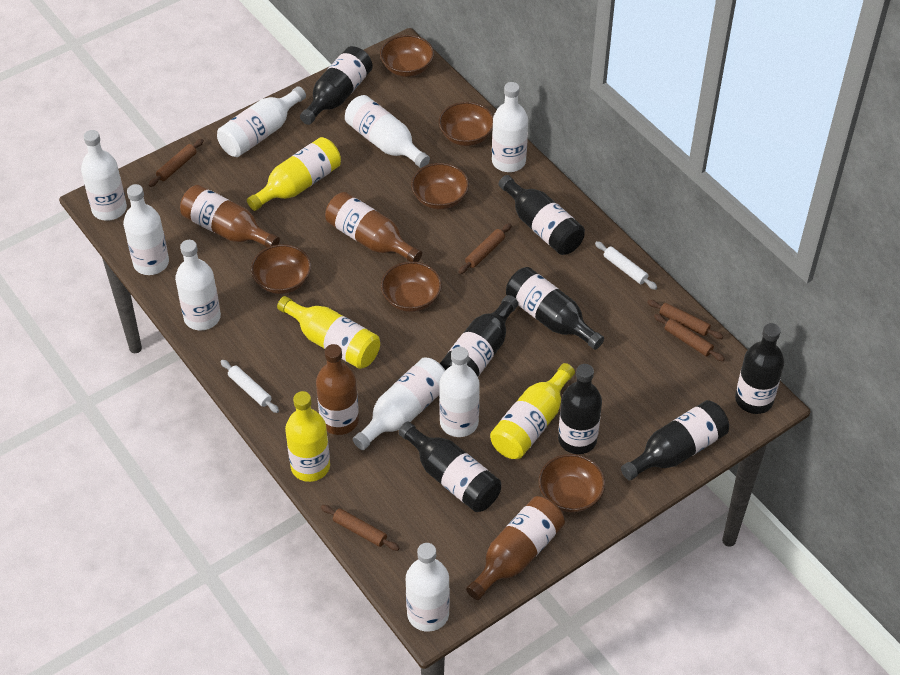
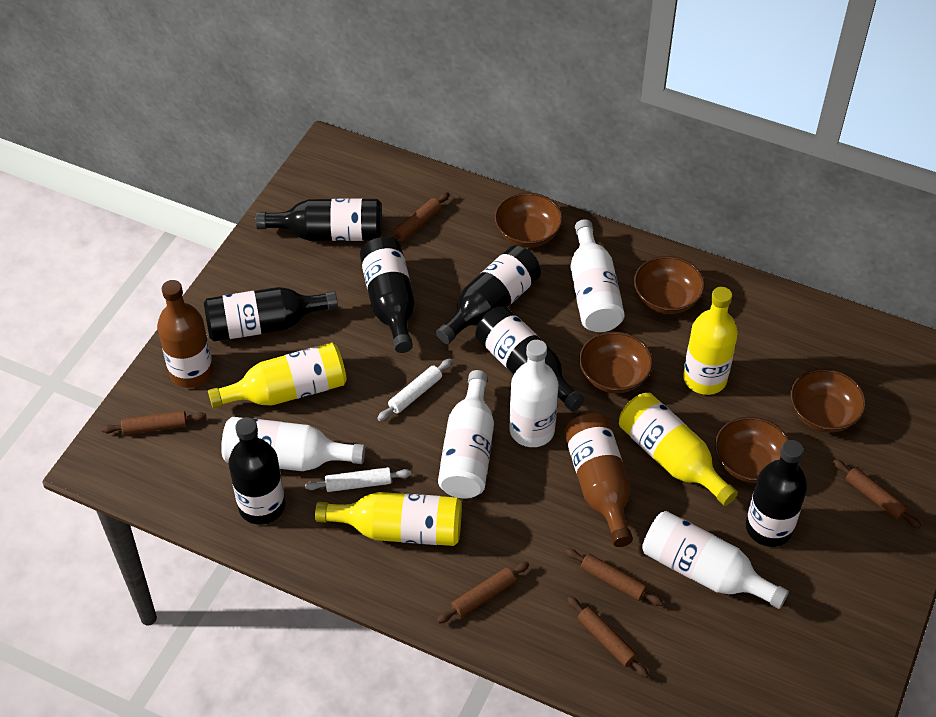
black bottle: 8 -> 7
brown bottle: 4 -> 2
brown bowl: 6 -> 5
brown rolling pin: 5 -> 6
white bottle: 9 -> 5

